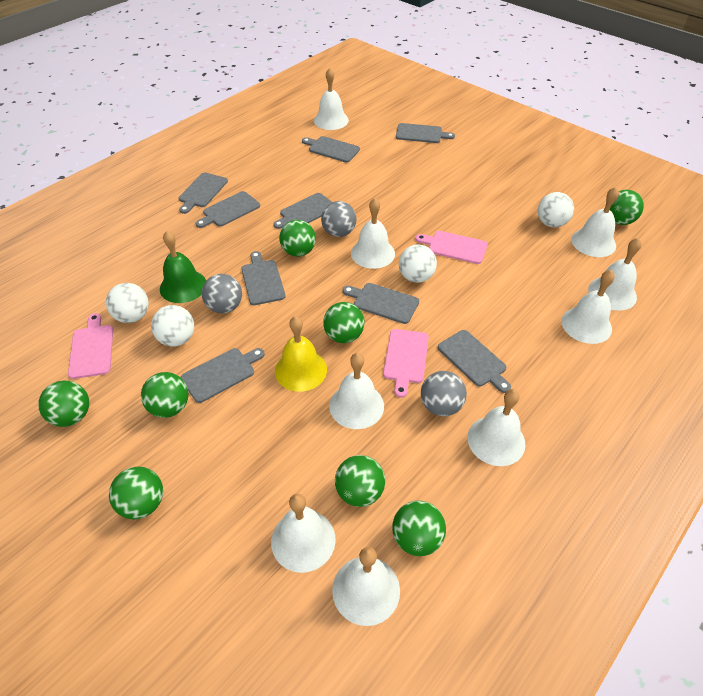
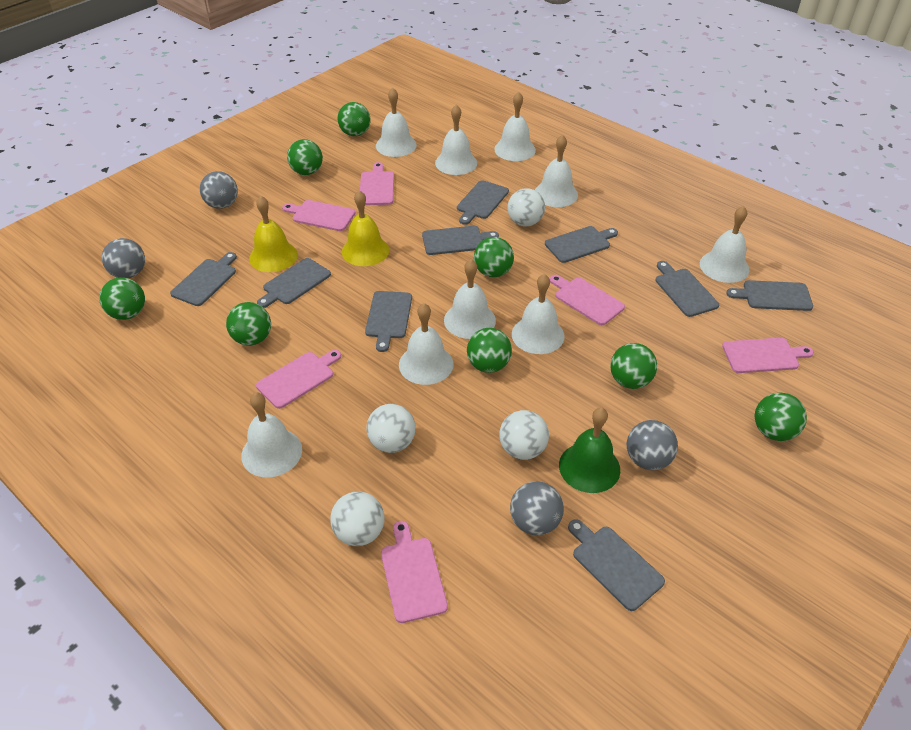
grey ball: 3 -> 4
pink cutting board: 3 -> 6
yellow bell: 1 -> 2

